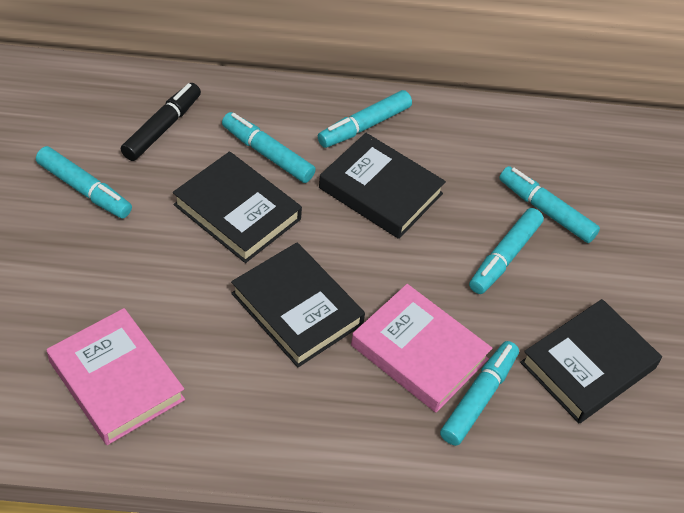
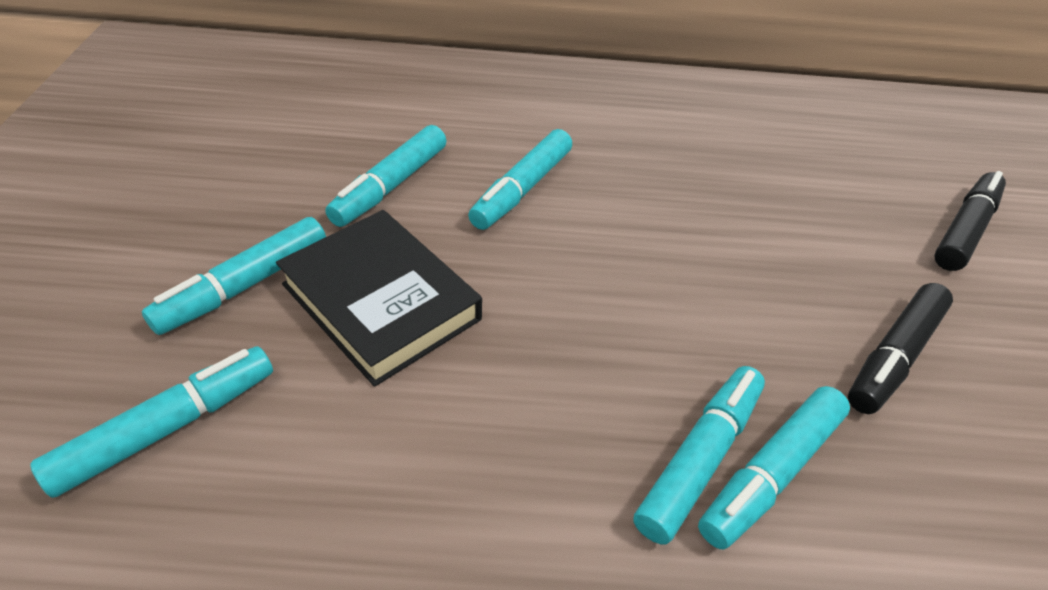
black book: 4 -> 1
black marker: 1 -> 2
pink book: 2 -> 0

